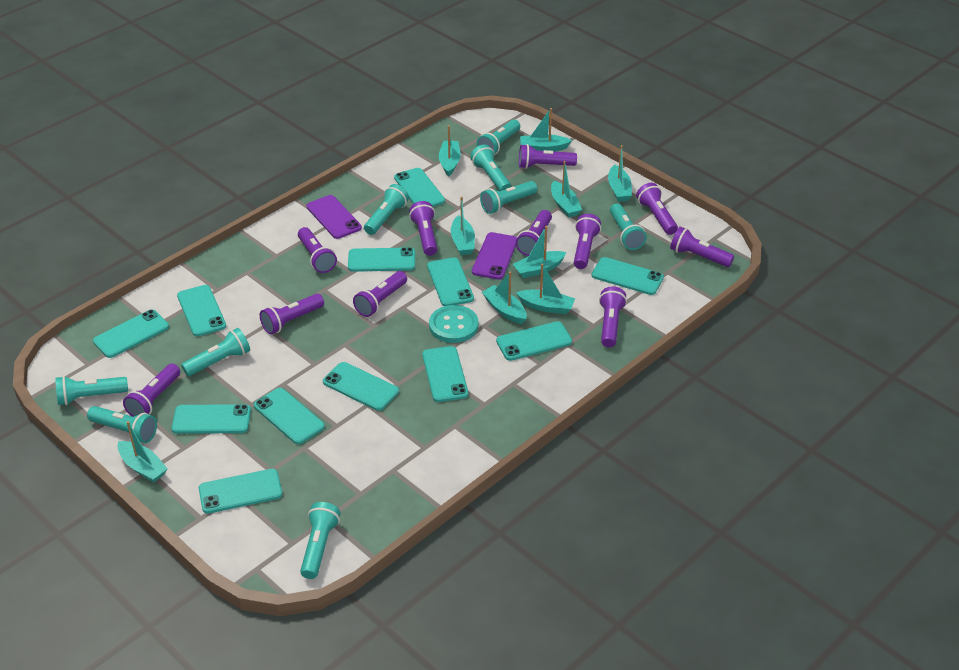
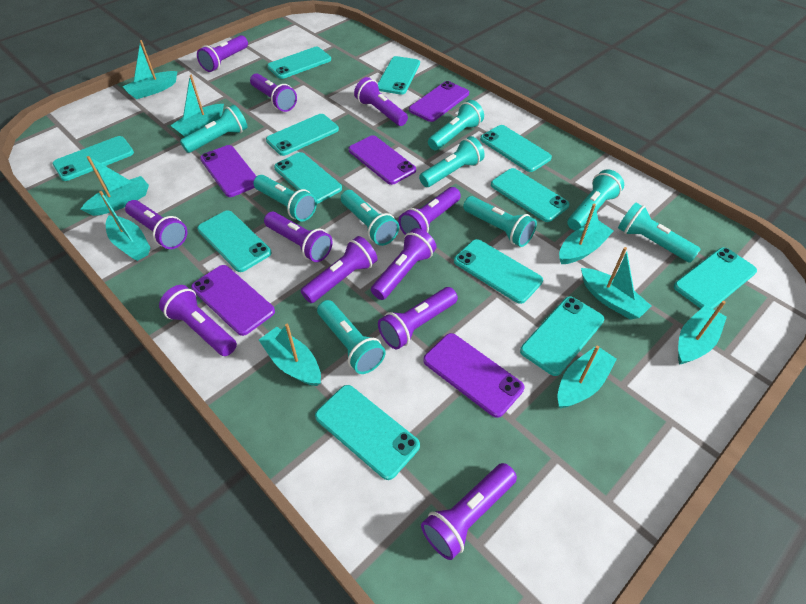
purple phone: 2 -> 5
turquoise button: 1 -> 0

